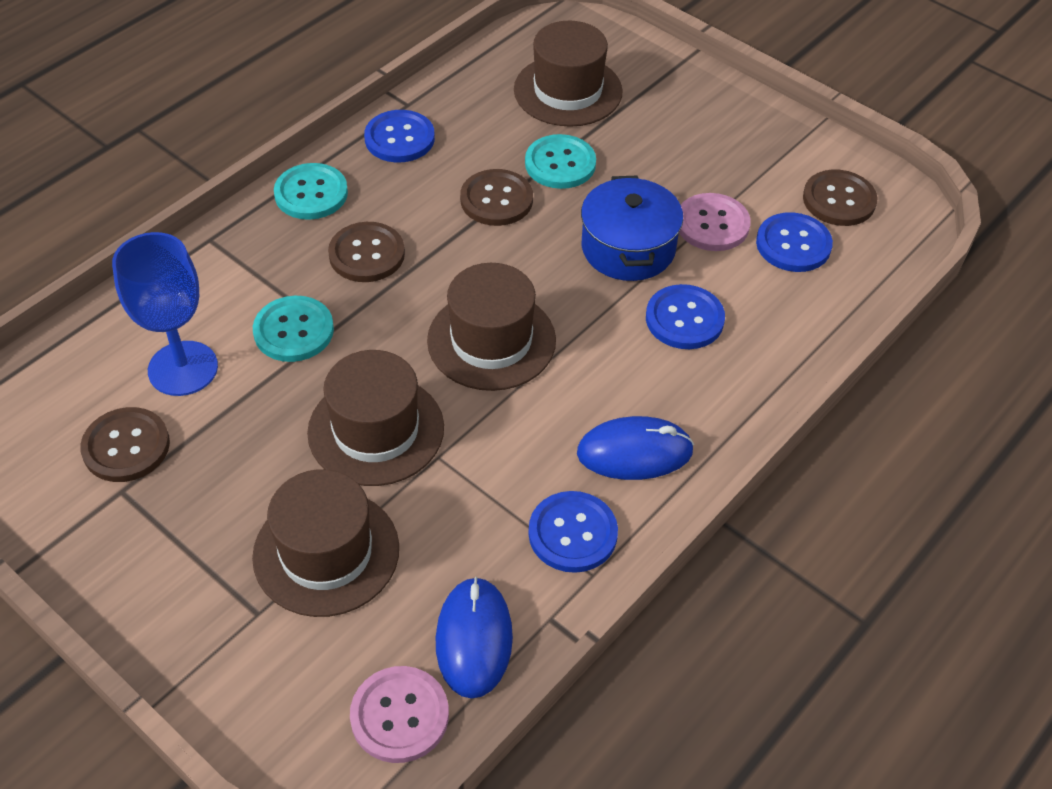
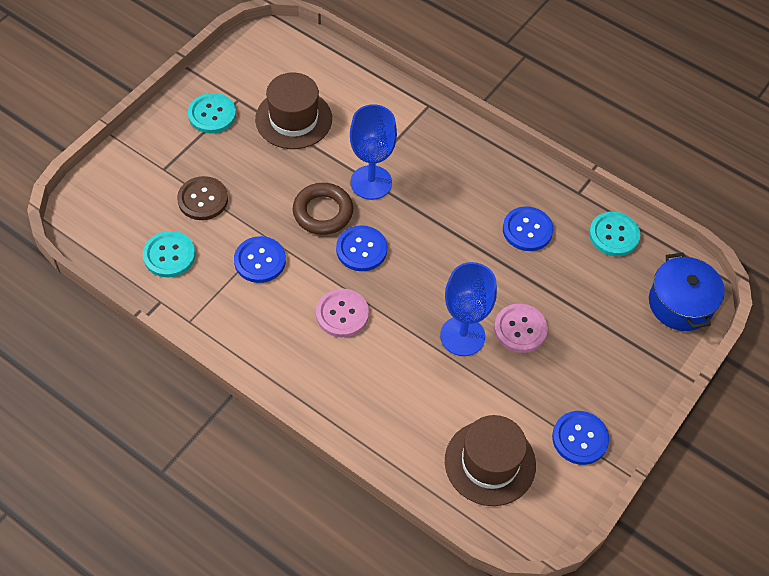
blue goblet: 1 -> 2
blue mouse: 2 -> 0
brown button: 4 -> 1
brown hat: 4 -> 2
brown ring: 0 -> 1

